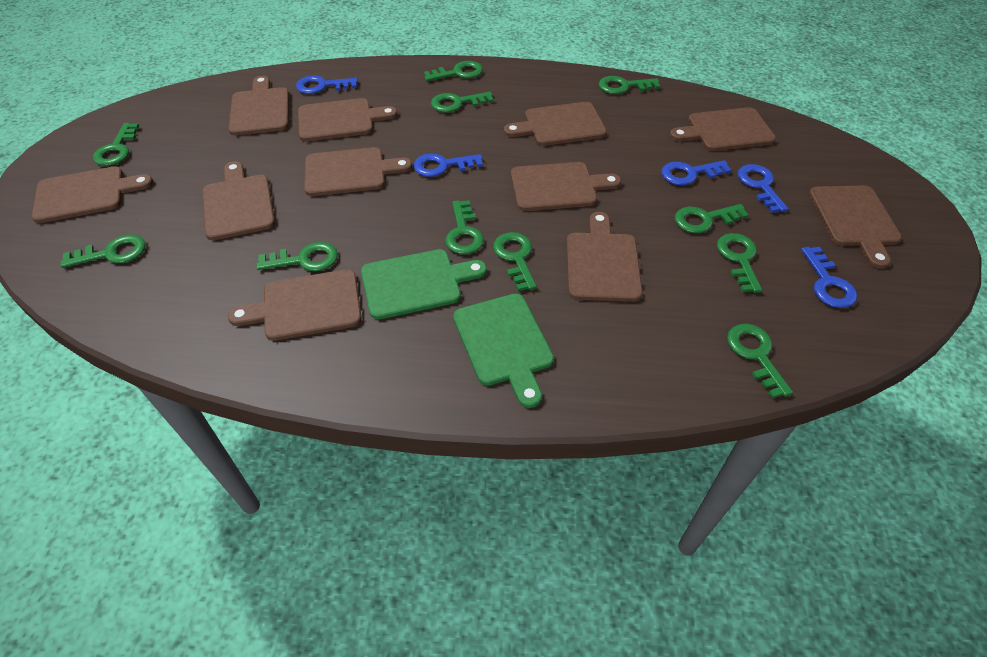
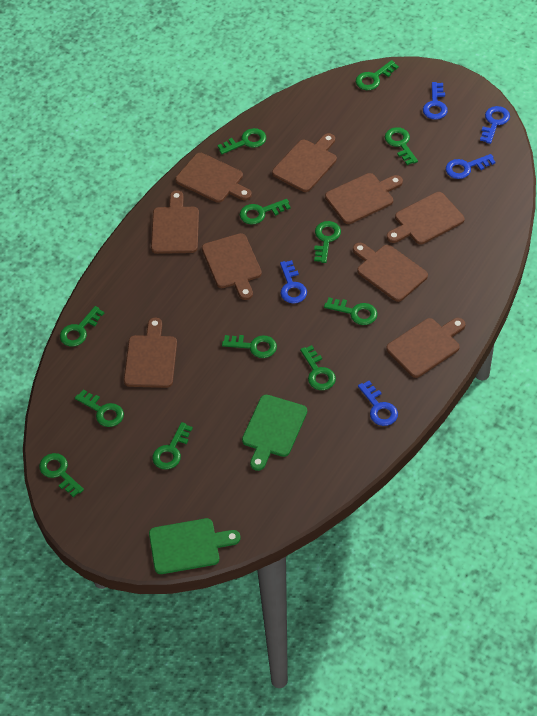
brown cutting board: 11 -> 9
green key: 11 -> 12

